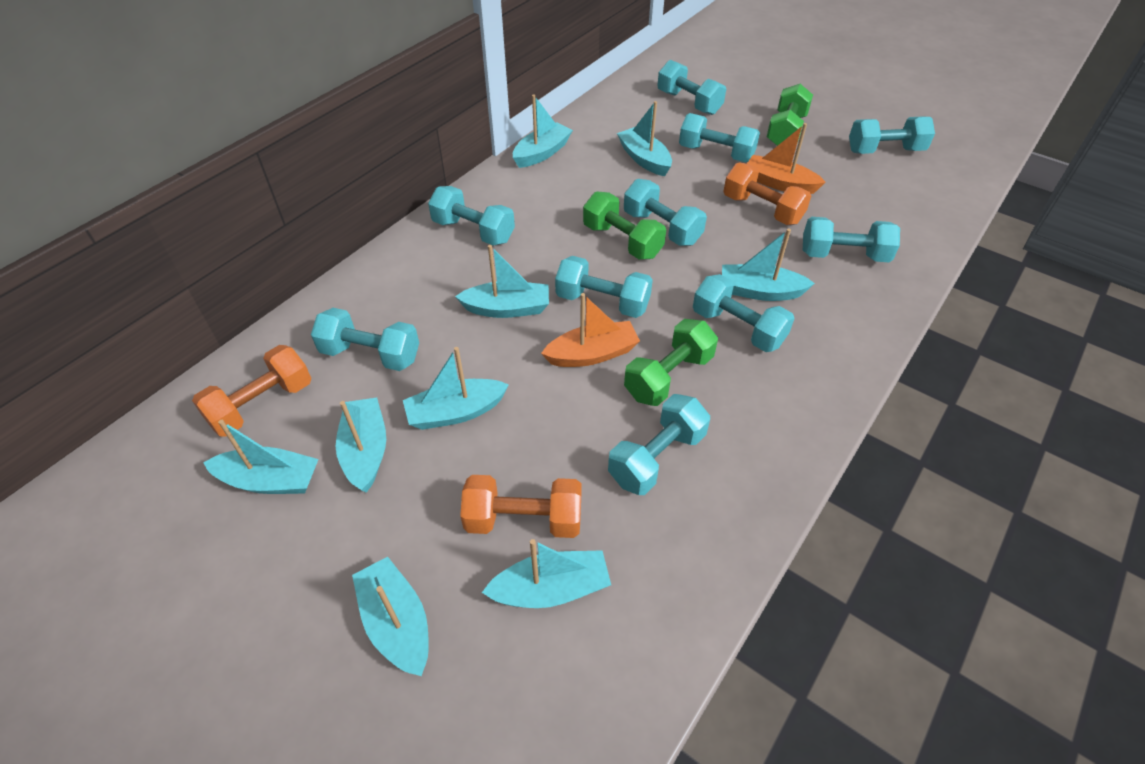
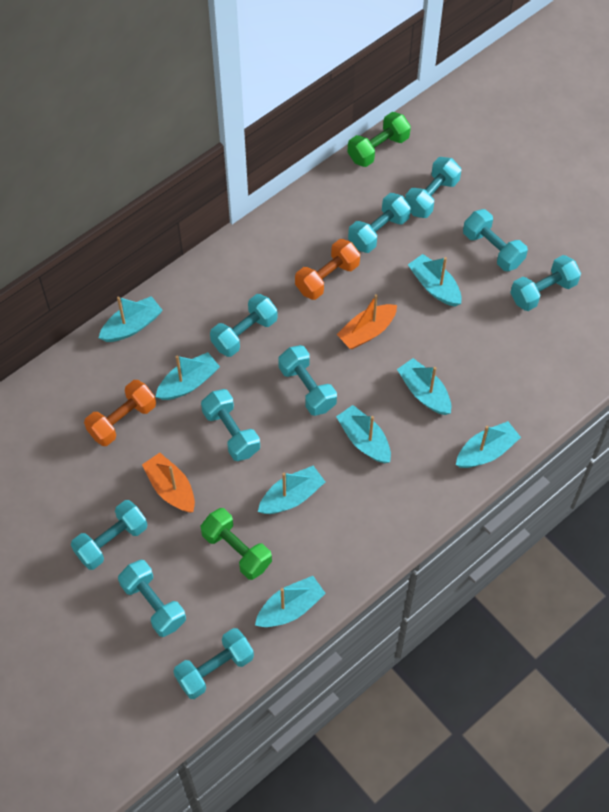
green dumbbell: 3 -> 2
orange dumbbell: 3 -> 2
turquoise boat: 9 -> 8

